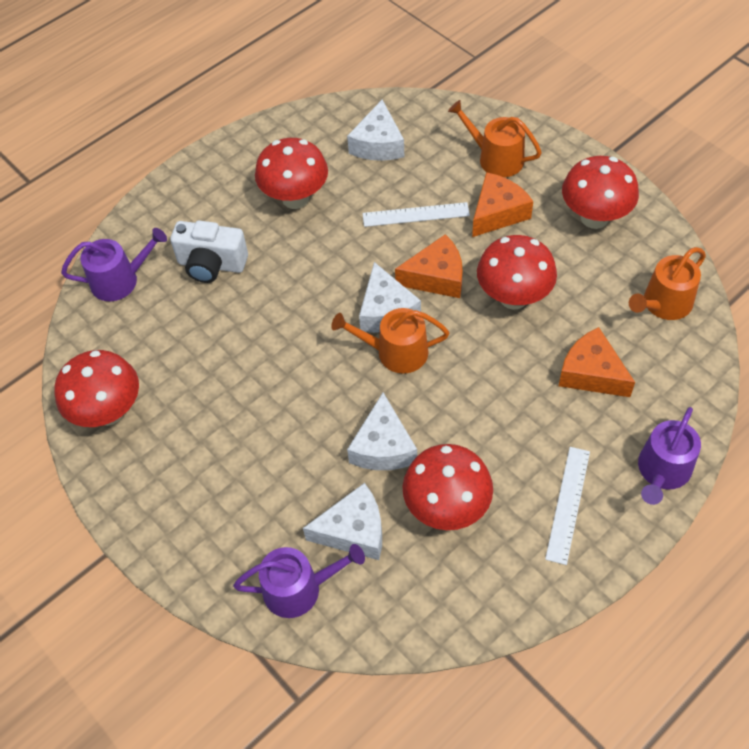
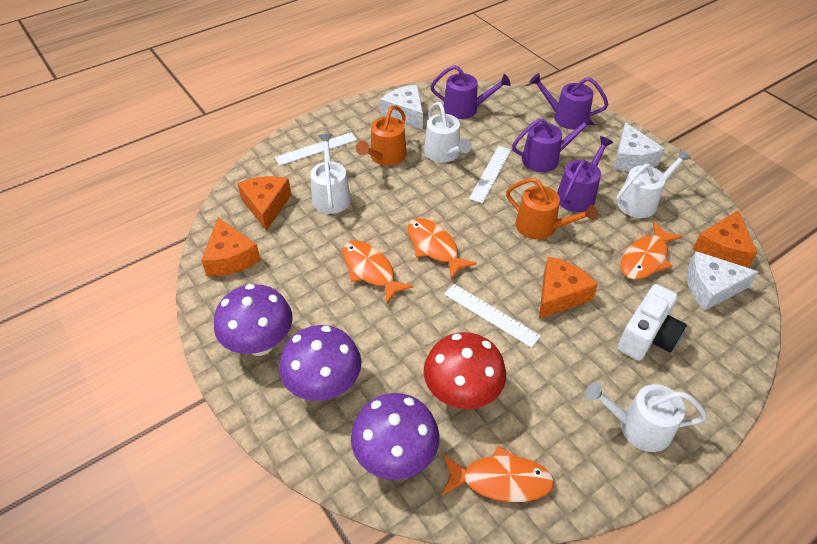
orange cheese: 3 -> 4
orange fish: 0 -> 4
orange watering can: 3 -> 2
purple mushroom: 0 -> 3
purple watering can: 3 -> 4
red mushroom: 5 -> 1
white cheese: 4 -> 3
white ruler: 2 -> 3
white watering can: 0 -> 4

